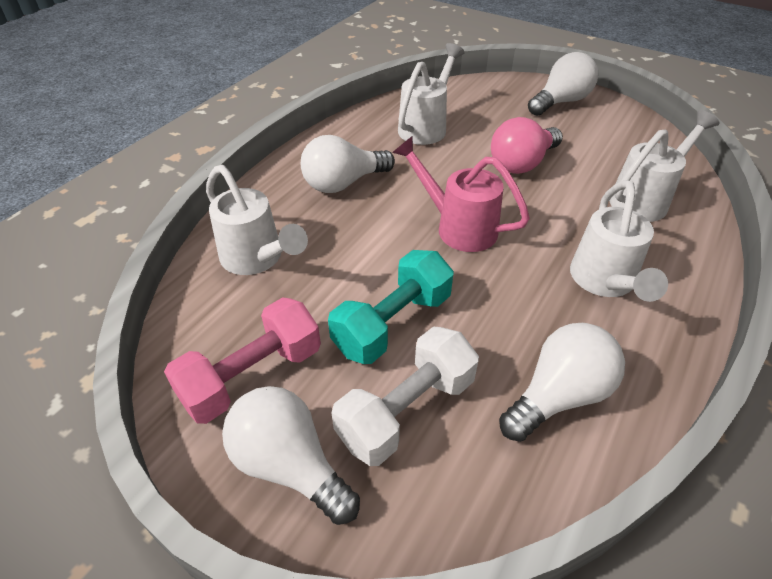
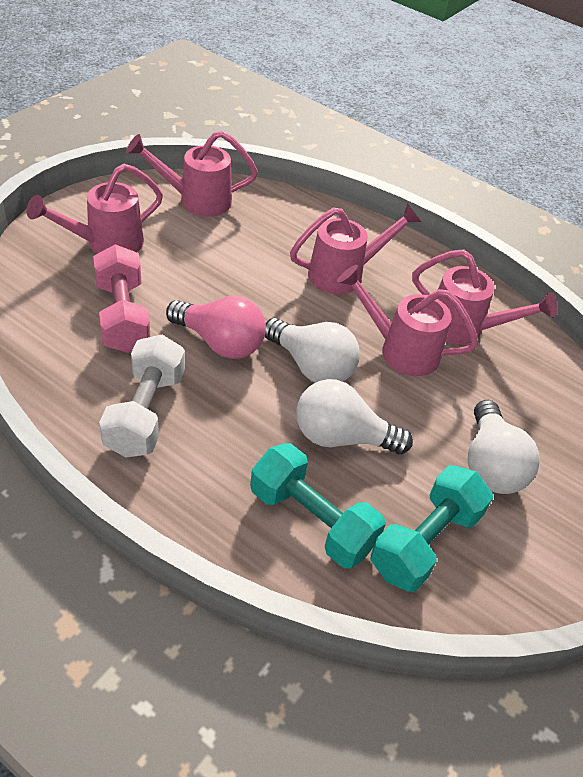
pink watering can: 1 -> 5
turquoise dumbbell: 1 -> 2
white light bulb: 4 -> 3
white watering can: 4 -> 0

